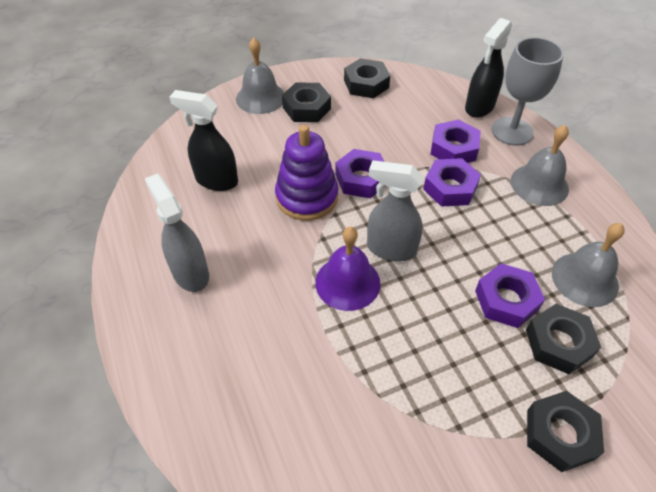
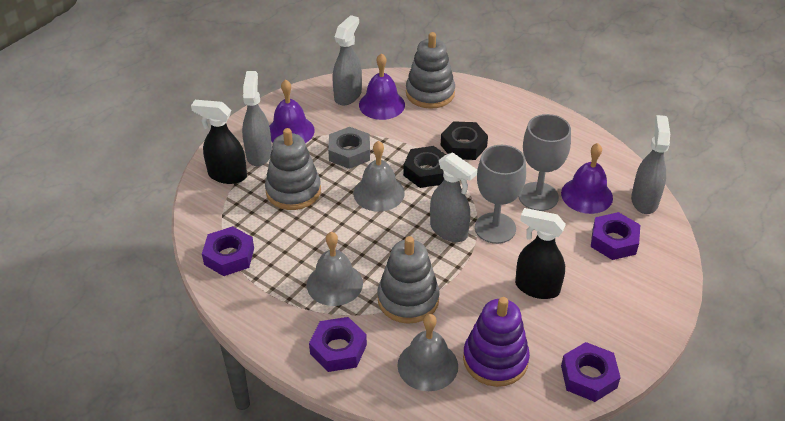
black nut: 4 -> 2
grey goblet: 1 -> 2
grey nut: 0 -> 1
grey spray bottle: 2 -> 4
grey stacking toy: 0 -> 3
purple bell: 1 -> 3

